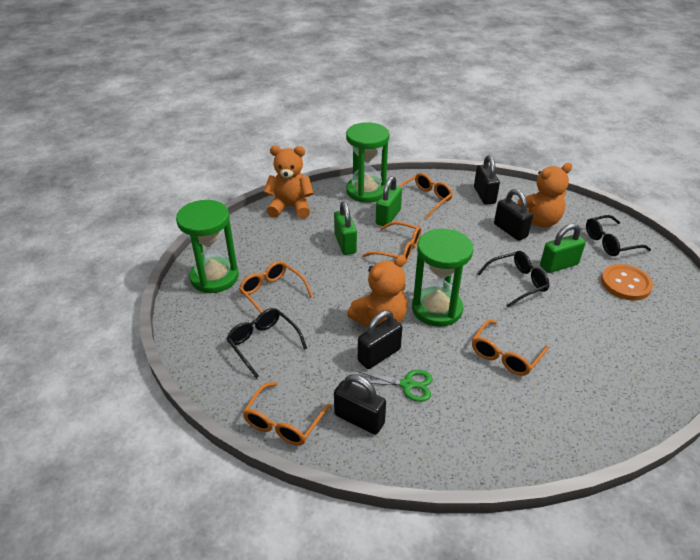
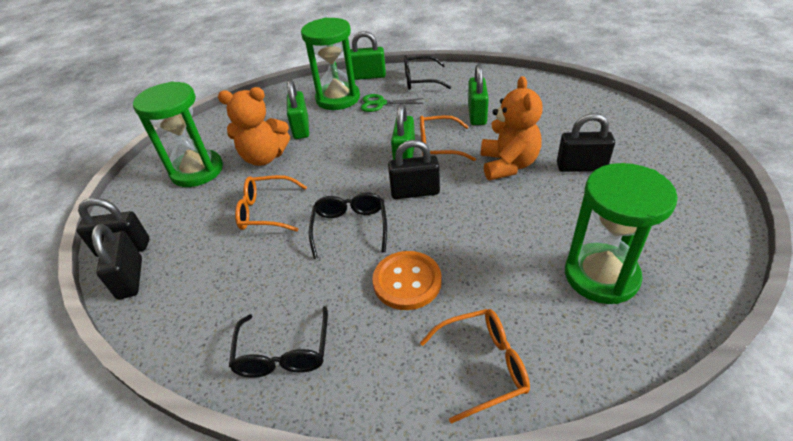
green padlock: 3 -> 4
orange glasses: 5 -> 3
orange teddy bear: 3 -> 2

